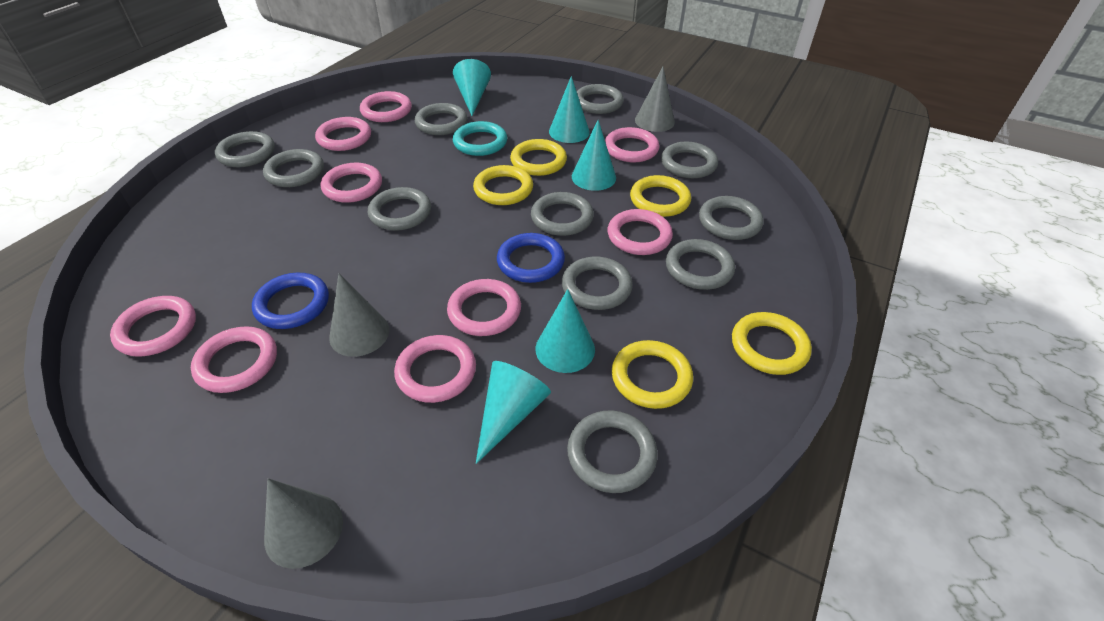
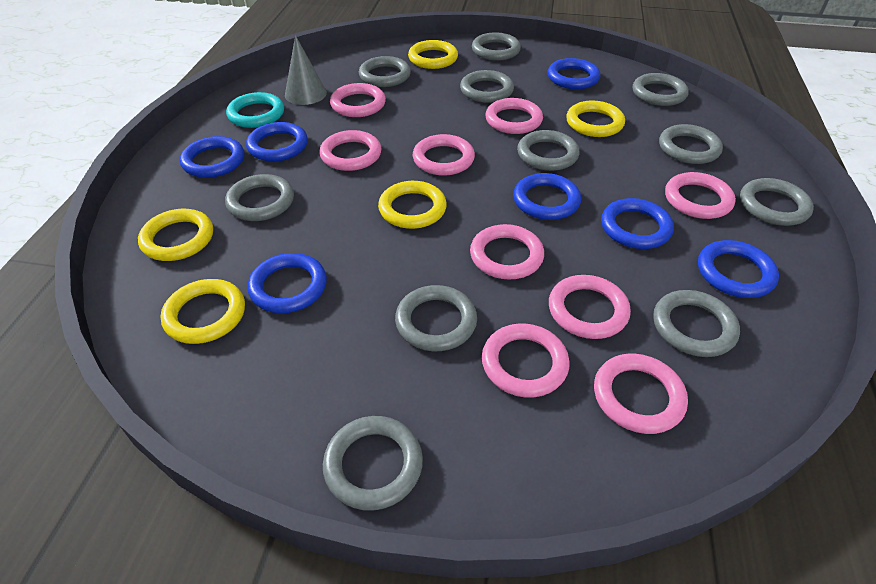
blue ring: 2 -> 7
grey cone: 3 -> 1
turquoise cone: 5 -> 0

